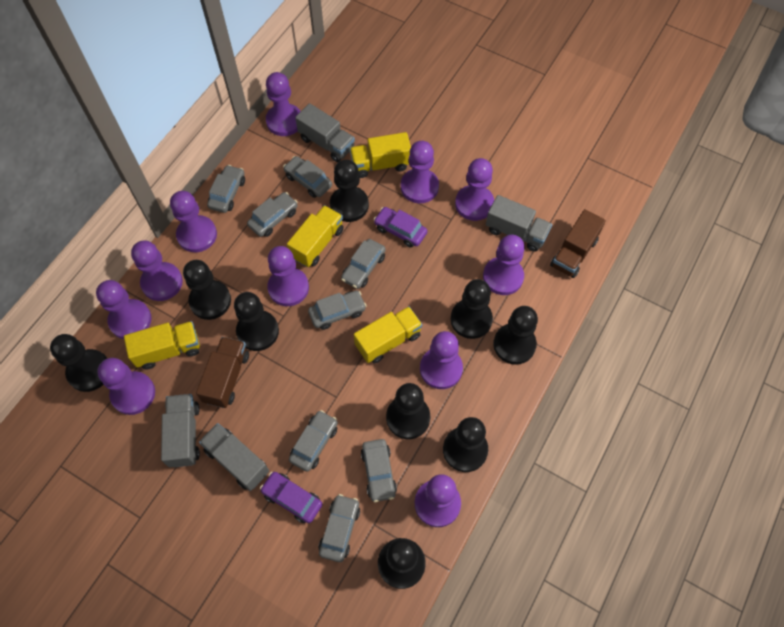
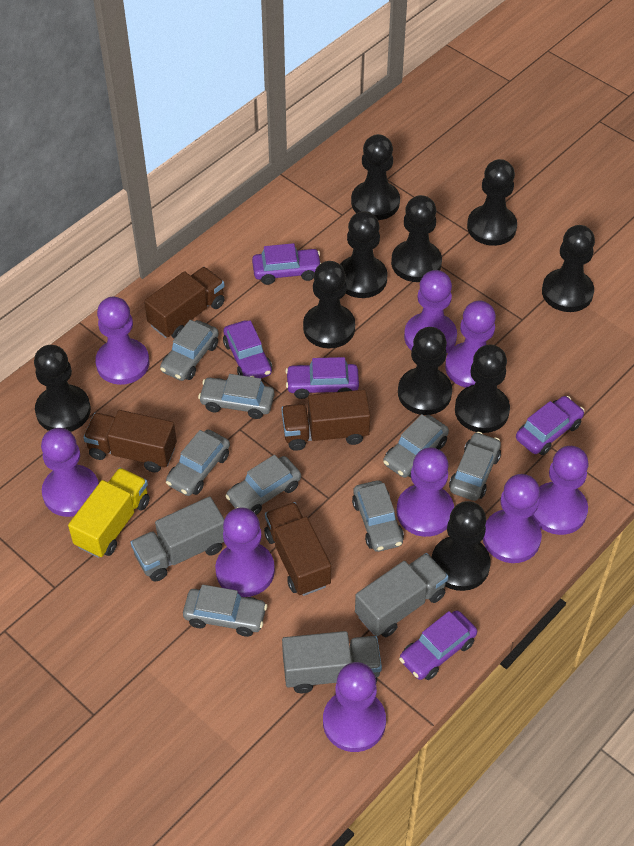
black pawn: 9 -> 10
brown truck: 2 -> 4
grey truck: 4 -> 3
purple car: 2 -> 5
purple pawn: 11 -> 9
yellow truck: 4 -> 1

